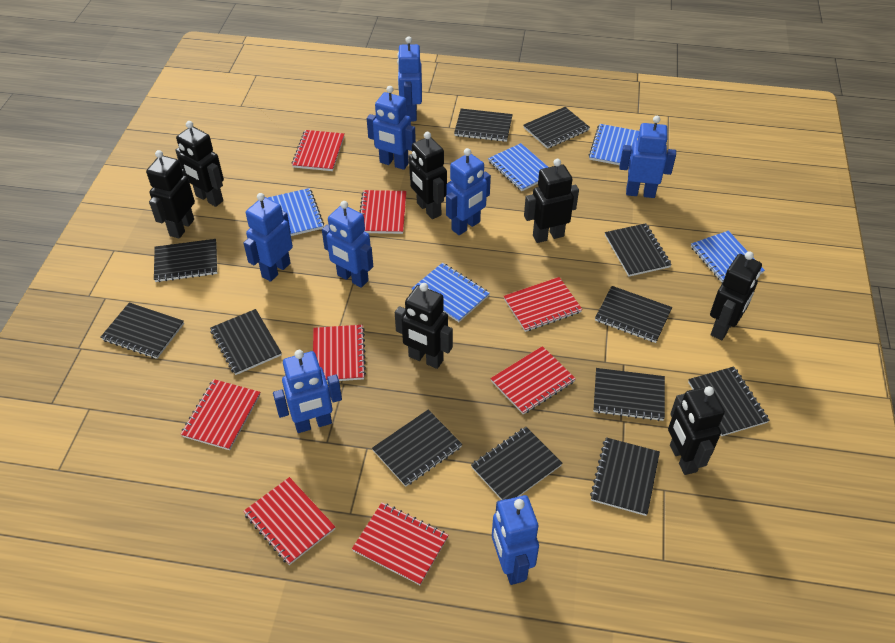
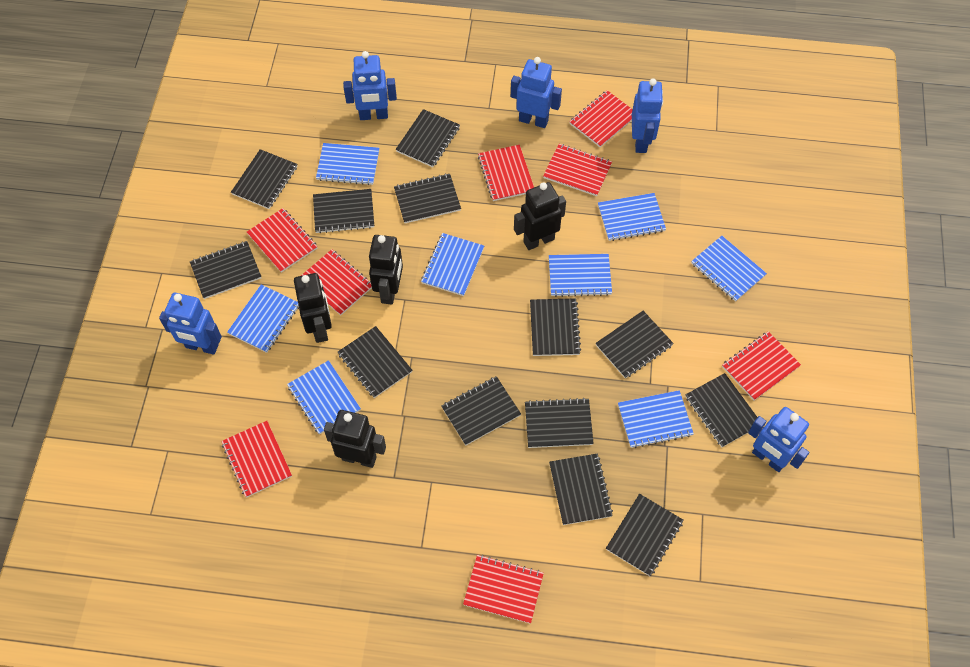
black notebook: 12 -> 13
black robot: 7 -> 4
blue notebook: 5 -> 8
blue robot: 8 -> 5

